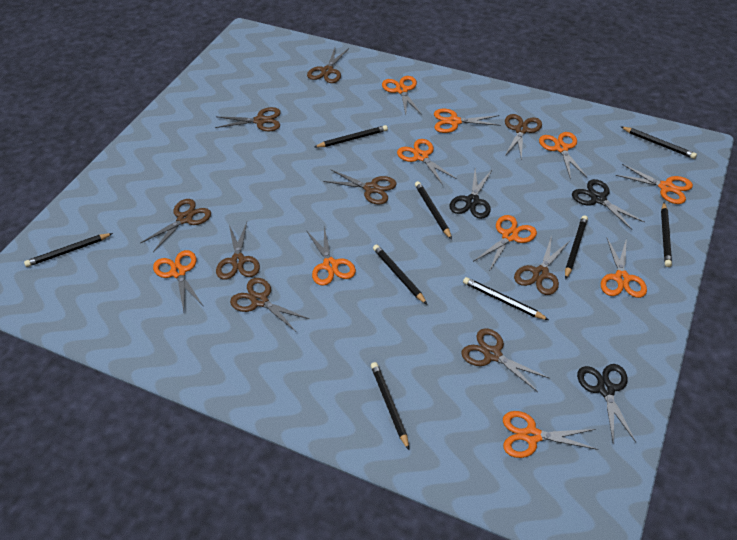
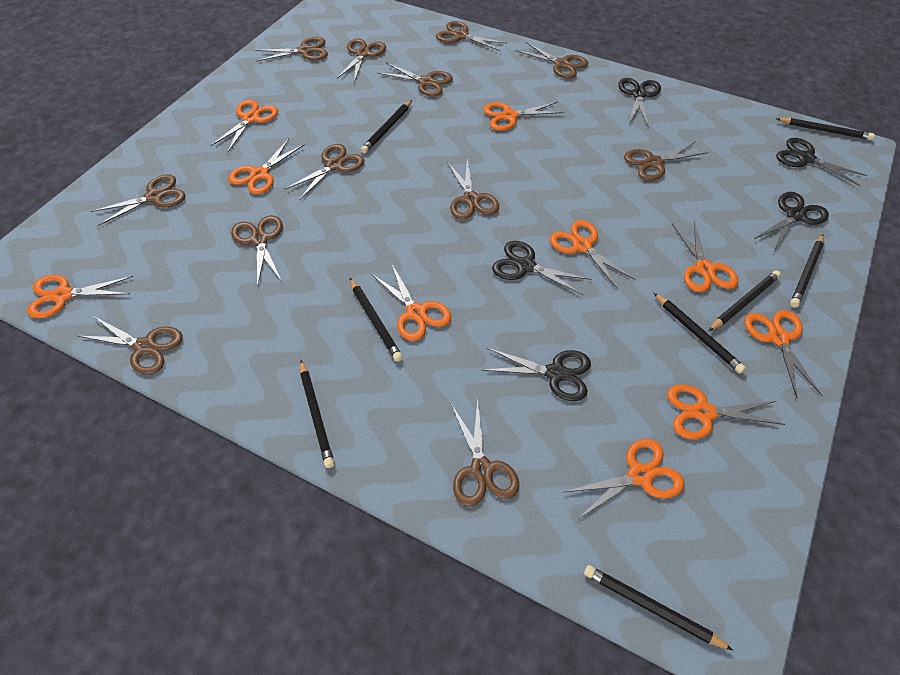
black pencil: 9 -> 8
black scissors: 3 -> 5
brown scissors: 9 -> 12

